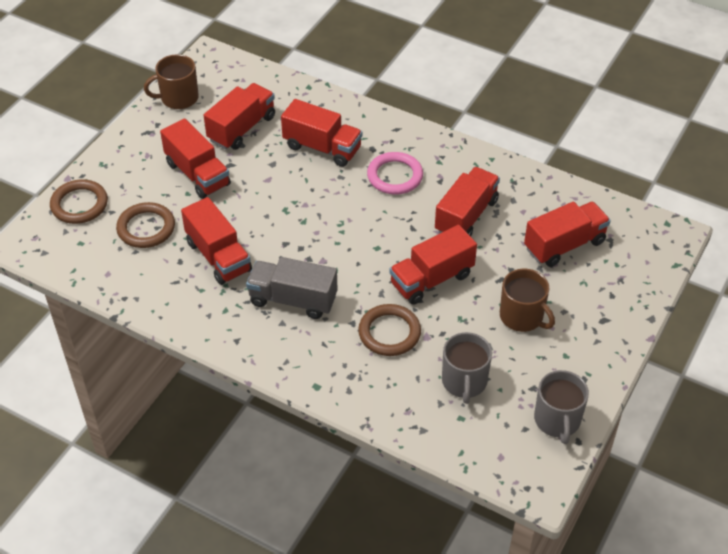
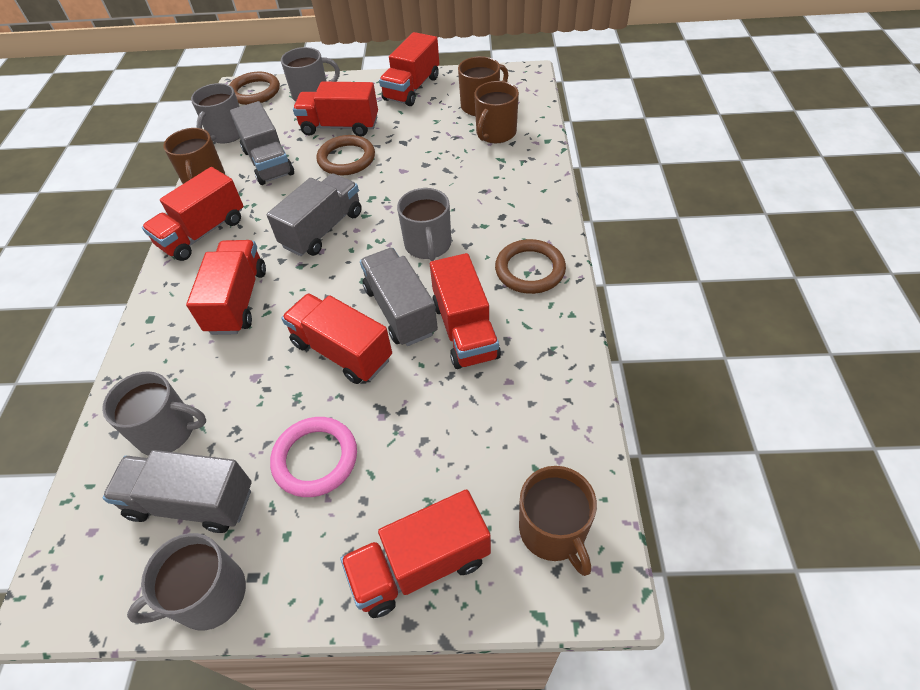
brown mug: 2 -> 4
grey mug: 2 -> 5
grey truck: 1 -> 4

